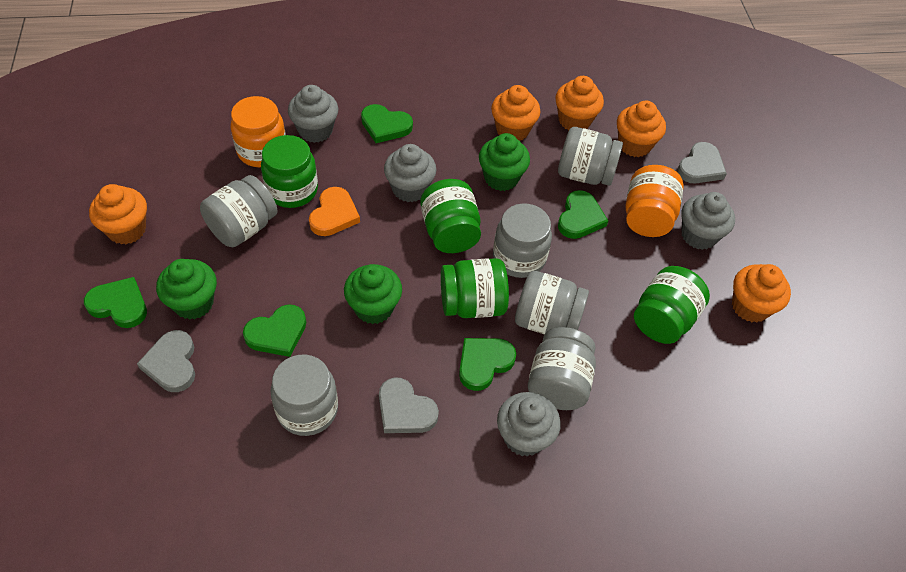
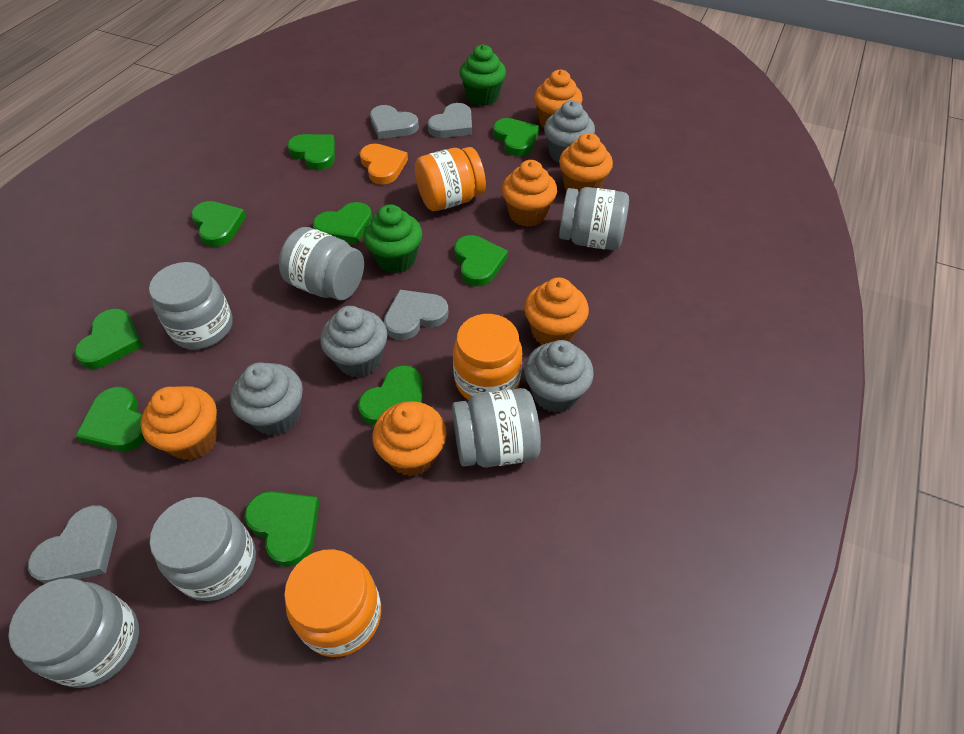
green cupcake: 3 -> 2
green heart: 5 -> 9
green jar: 4 -> 0
grey heart: 3 -> 4
orange cupcake: 5 -> 6
orange jar: 2 -> 3

